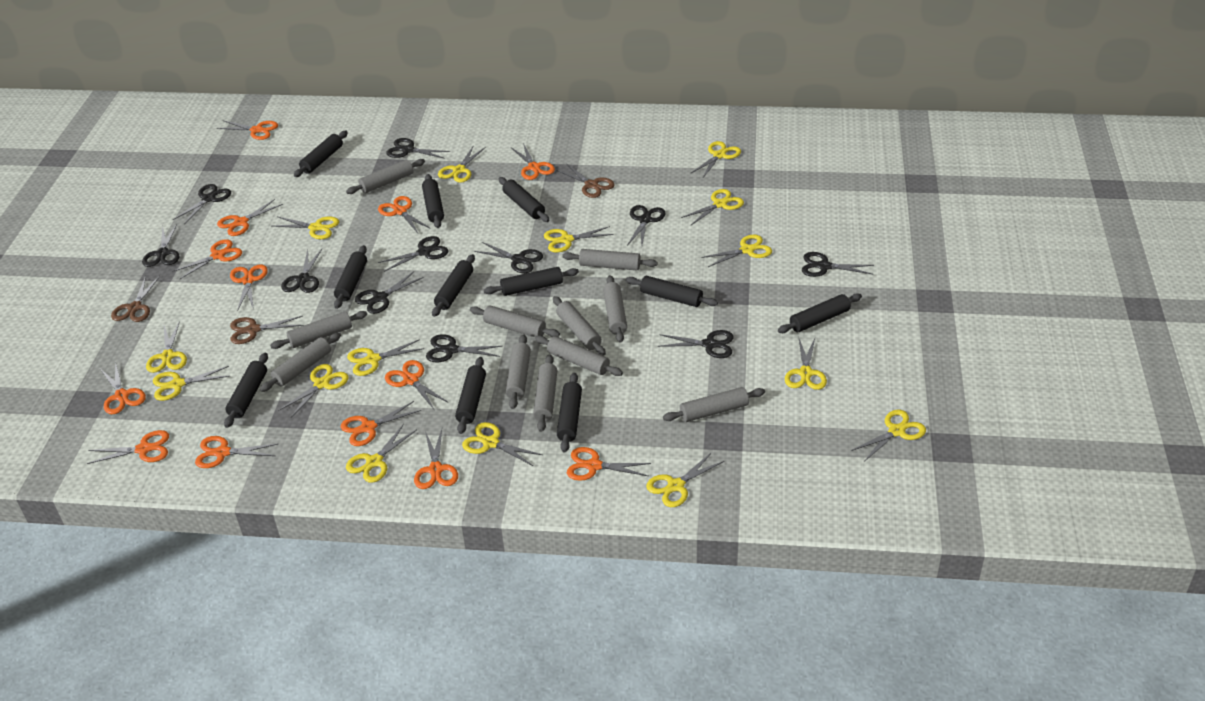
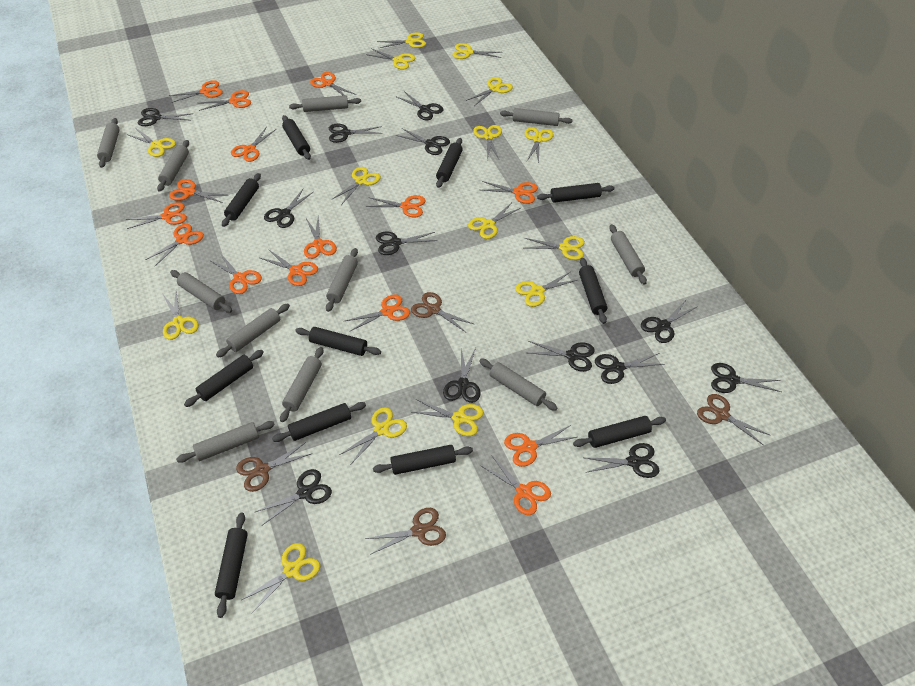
black scissors: 11 -> 13
brown scissors: 3 -> 4
orange scissors: 13 -> 15

